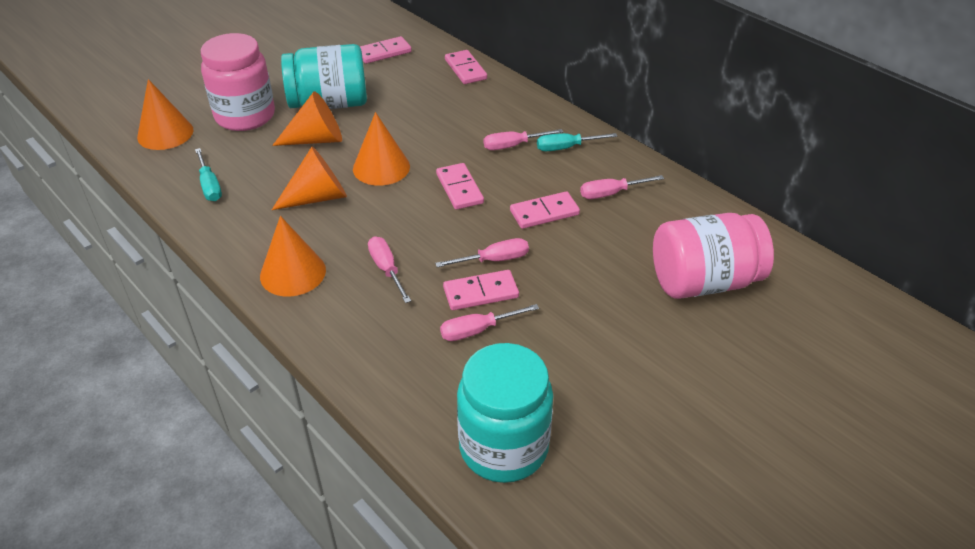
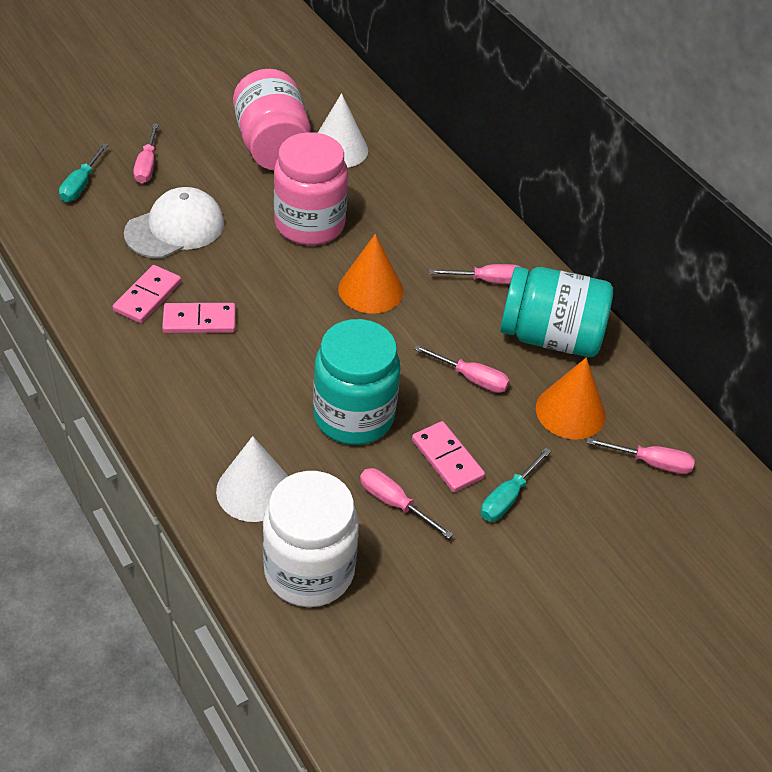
orange cone: 5 -> 2
pink domino: 5 -> 3
white cap: 0 -> 1
white cone: 0 -> 2
white jar: 0 -> 1

